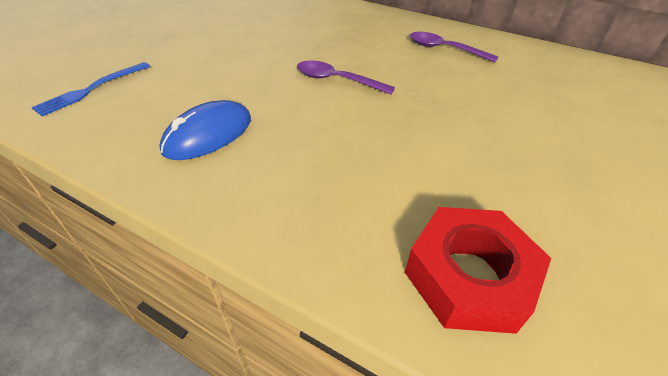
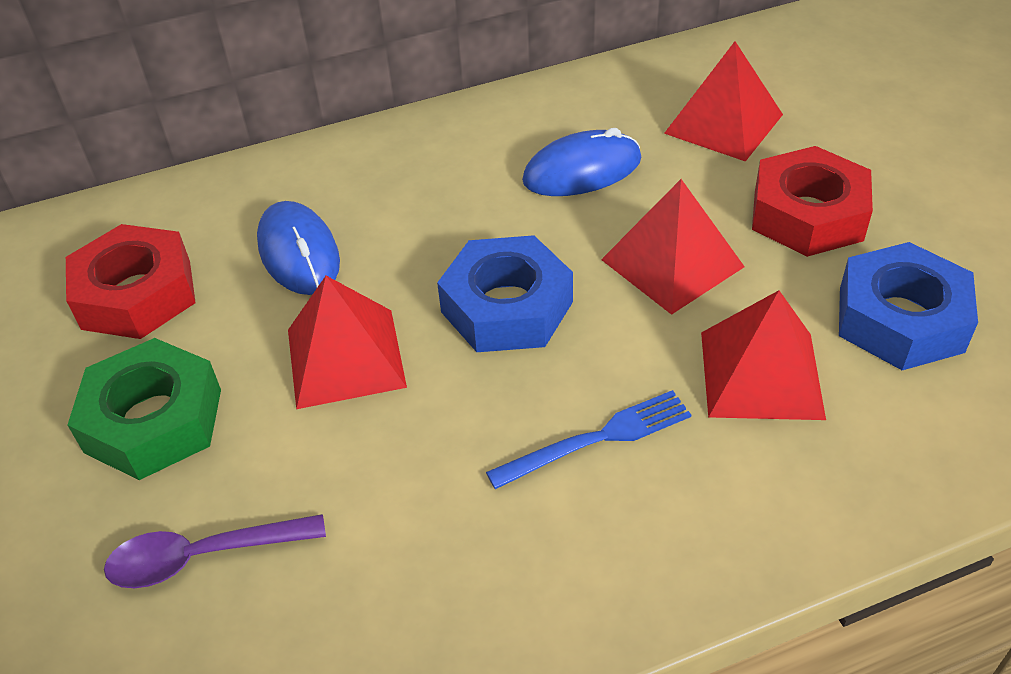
blue mouse: 1 -> 2
blue nut: 0 -> 2
green nut: 0 -> 1
purple spoon: 2 -> 1
red nut: 1 -> 2
red pyramid: 0 -> 4

